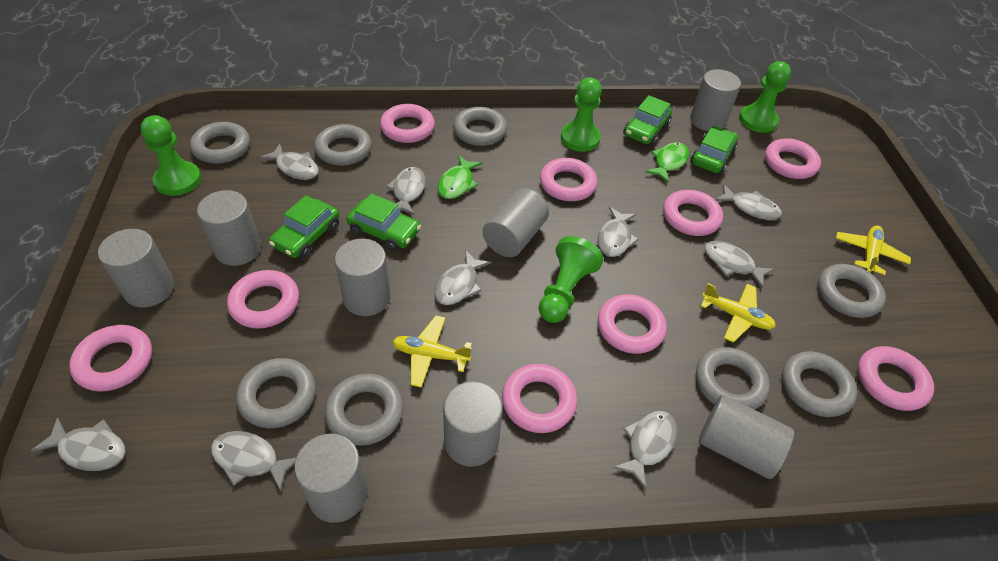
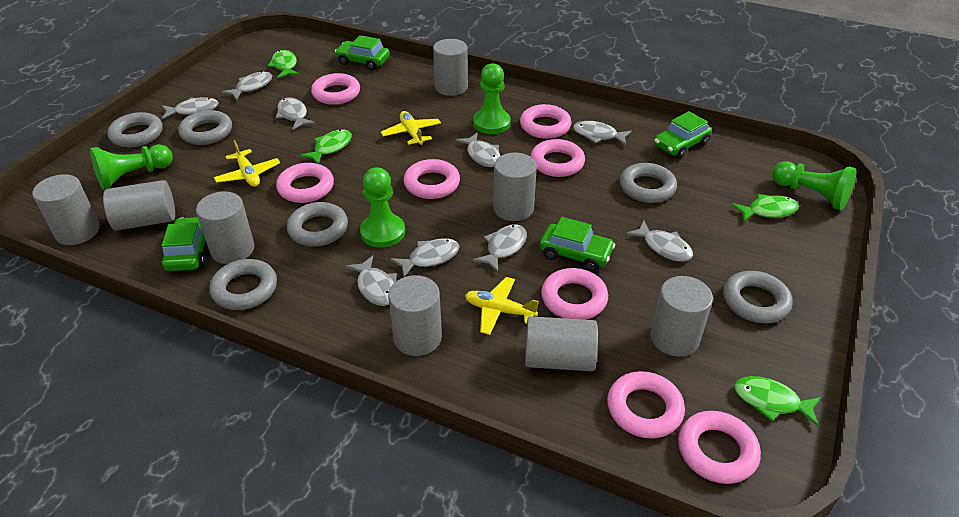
green fish: 2 -> 4
grey ring: 8 -> 6
pink ring: 9 -> 8

